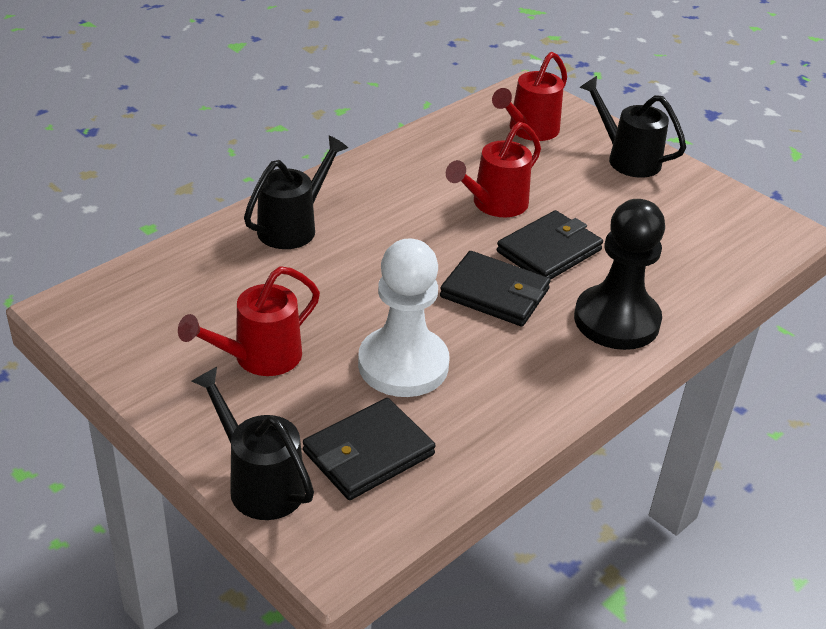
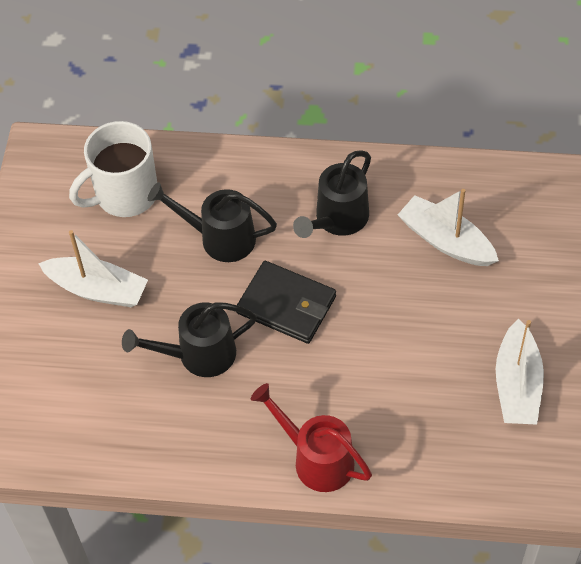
black pawn: 1 -> 0
black wallet: 3 -> 1
red watering can: 3 -> 1
white boat: 0 -> 3
white mug: 0 -> 1
white pawn: 1 -> 0

